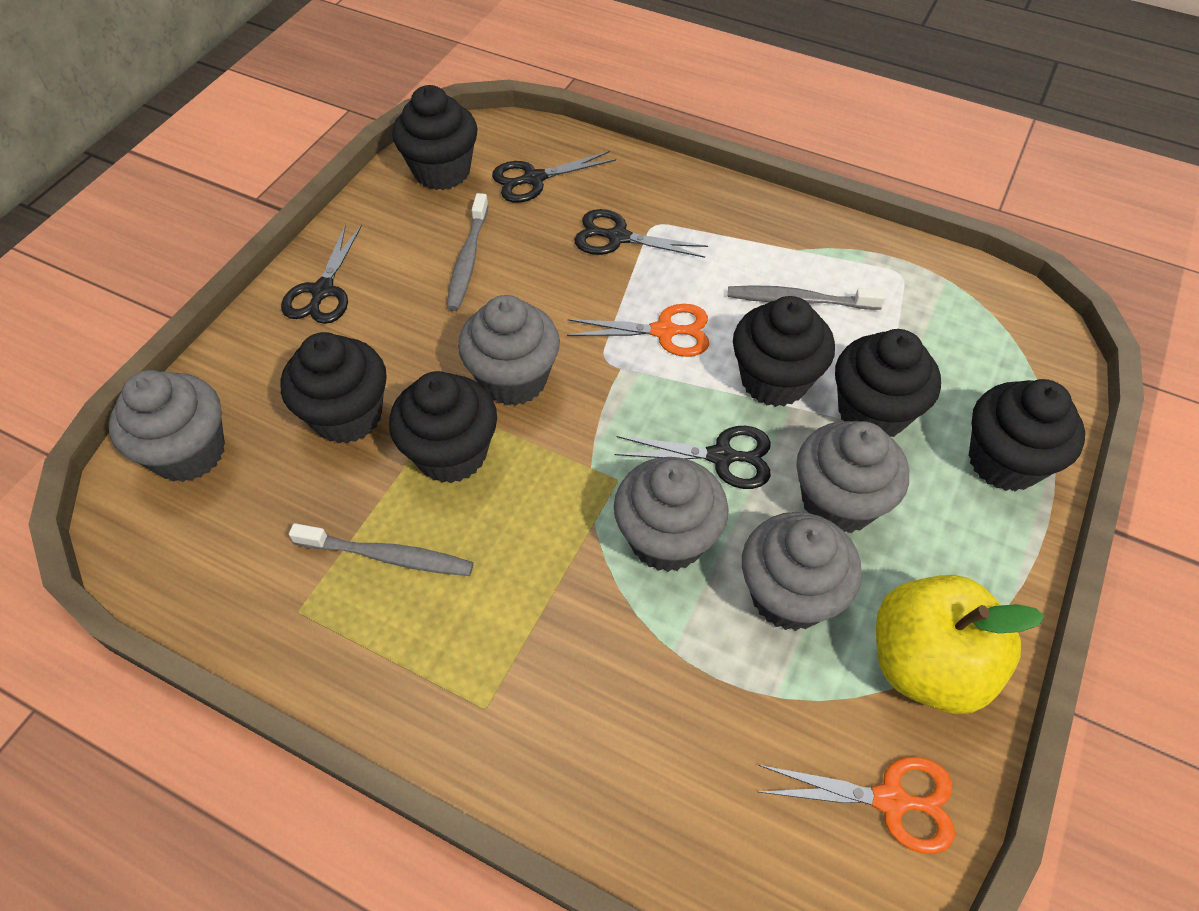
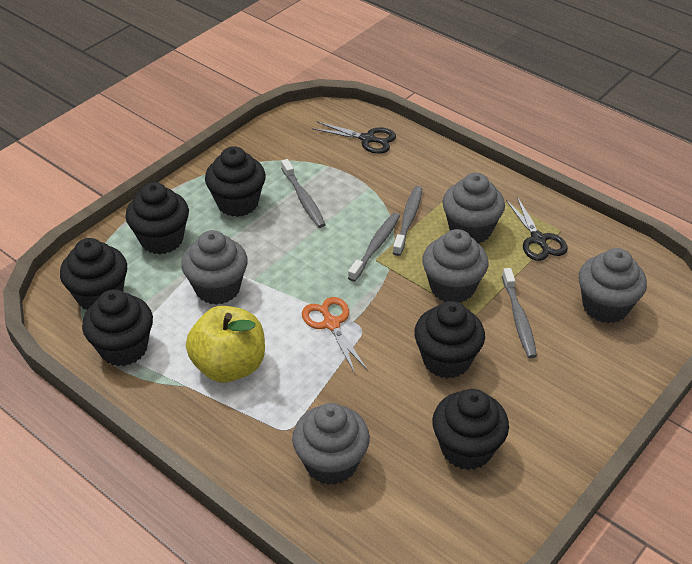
black scissors: 4 -> 2
grey toothbrush: 3 -> 4
orange scissors: 2 -> 1

